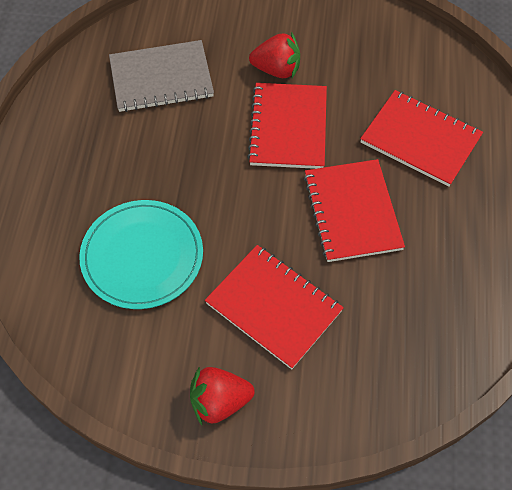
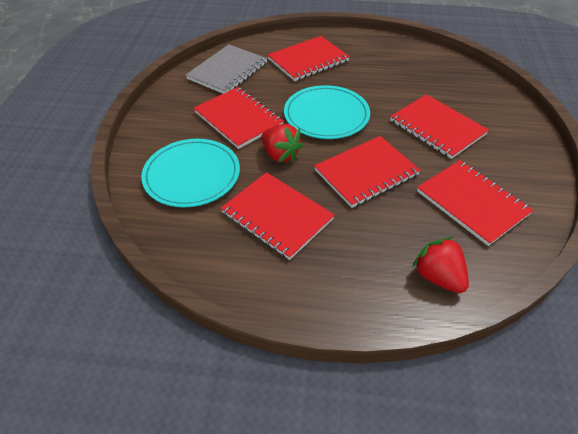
red notebook: 4 -> 6
turquoise plate: 1 -> 2

